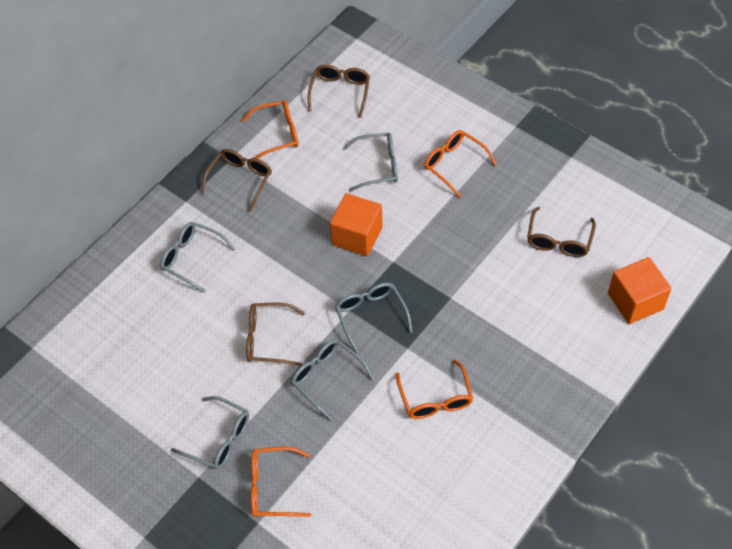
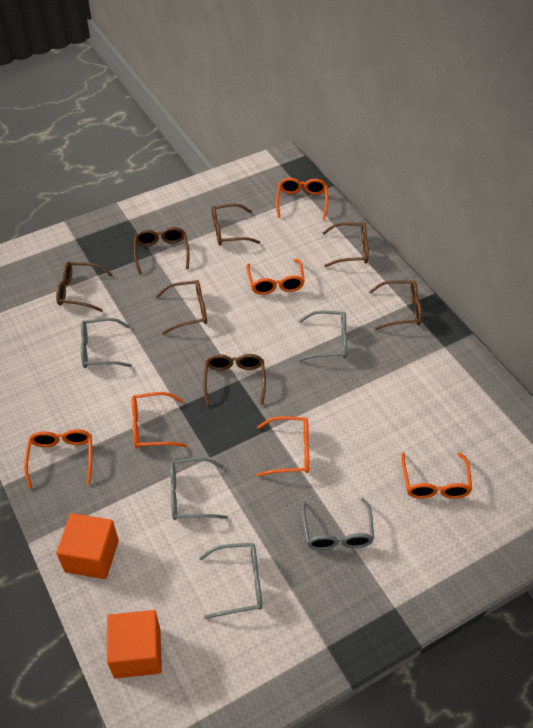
brown glasses: 4 -> 7
orange glasses: 4 -> 6

